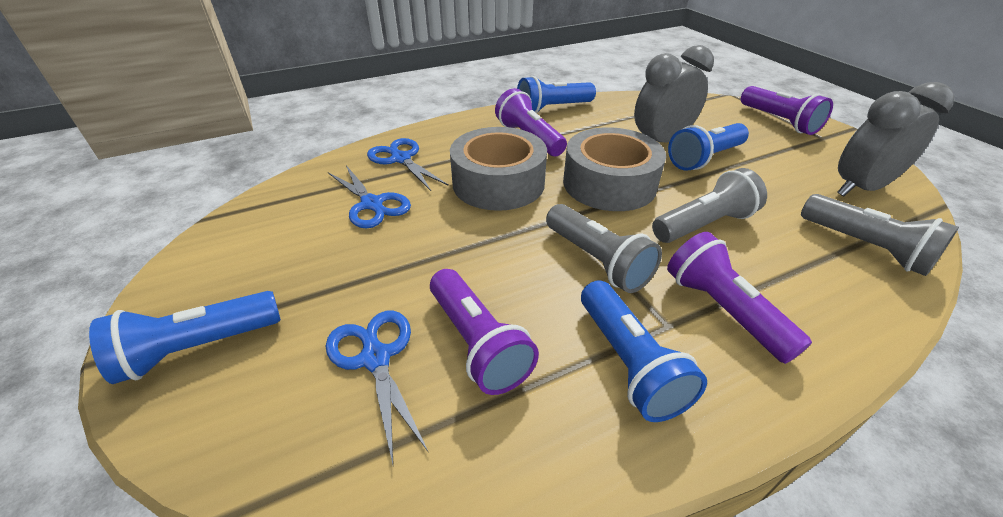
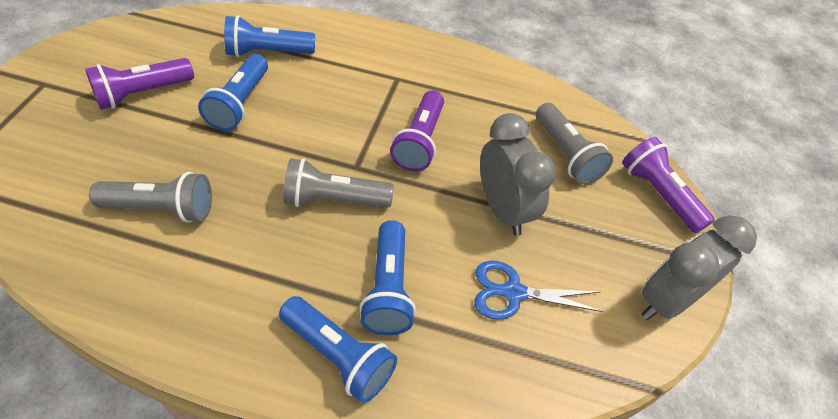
blue scissors: 3 -> 1
grey tape: 2 -> 0
purple flashlight: 4 -> 3

